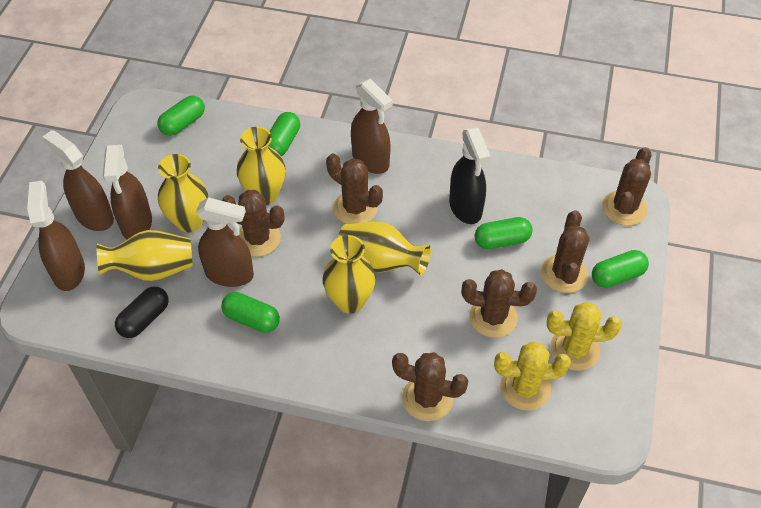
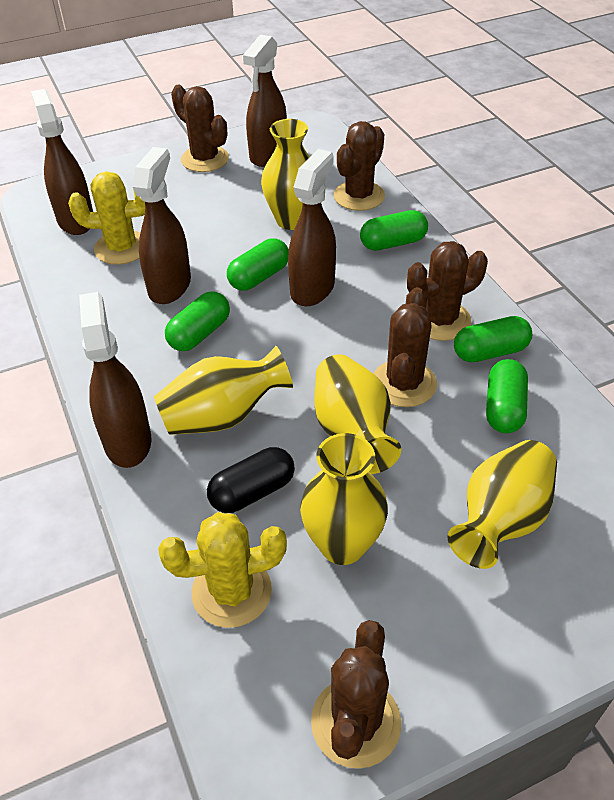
black spray bottle: 1 -> 0
brown cactus: 6 -> 5

